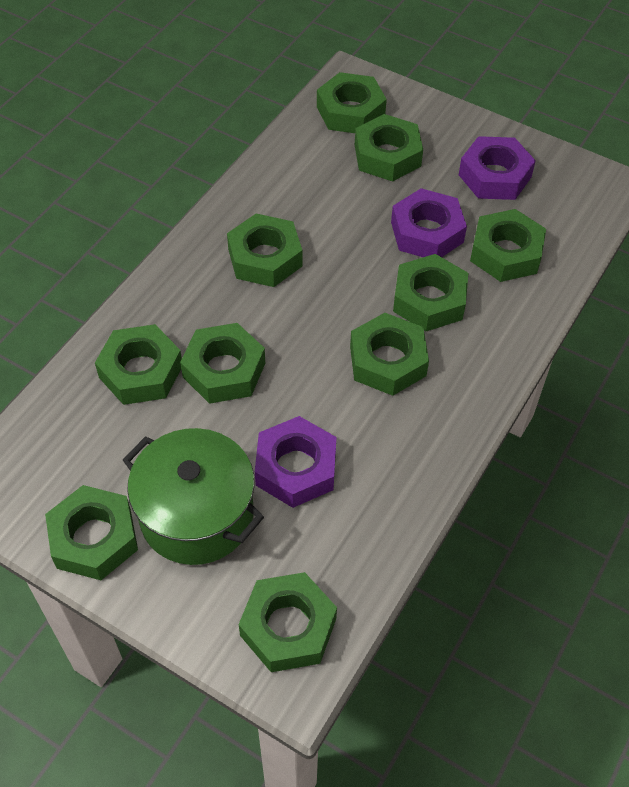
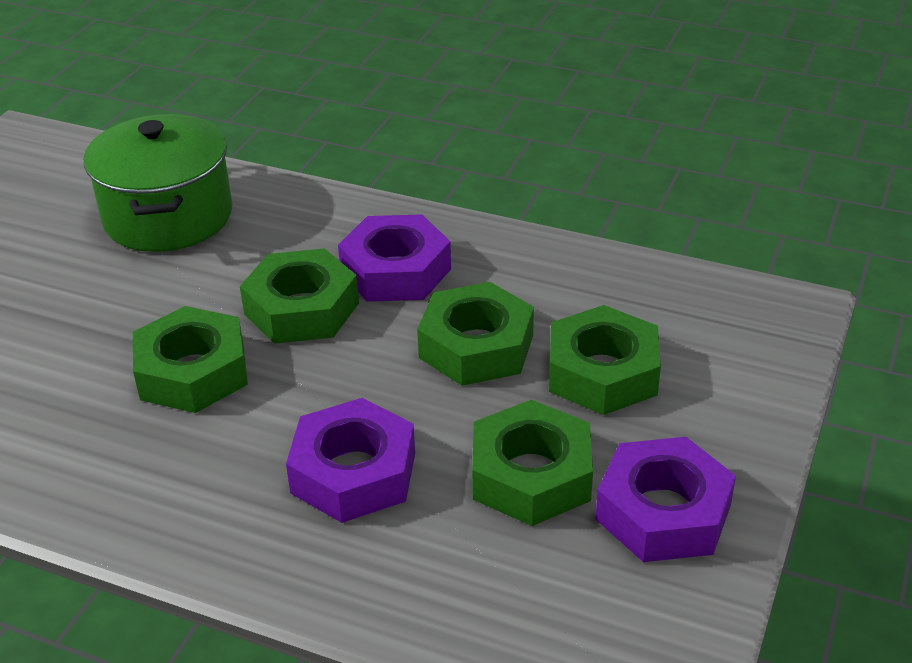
green nut: 10 -> 5

